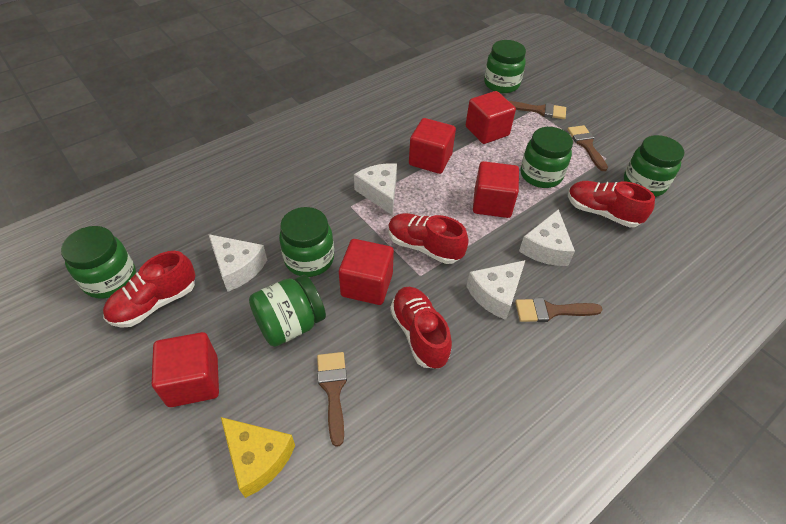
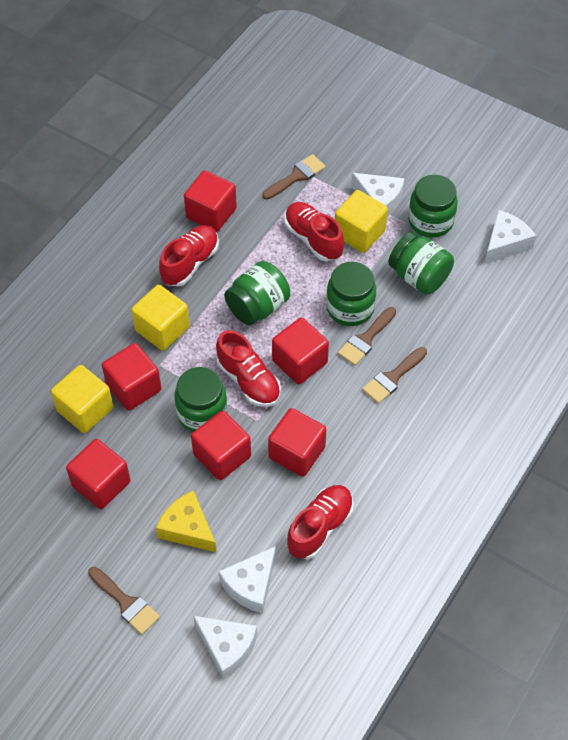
green jar: 6 -> 5
red cube: 5 -> 6
yellow cube: 0 -> 3

